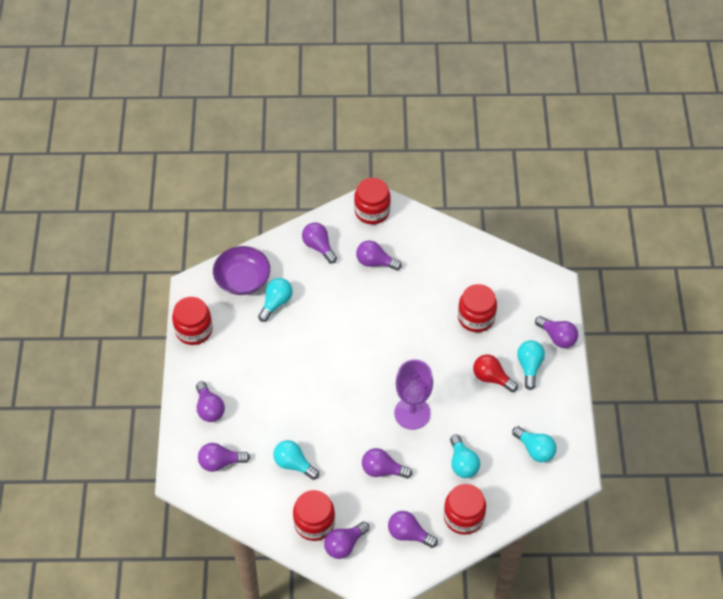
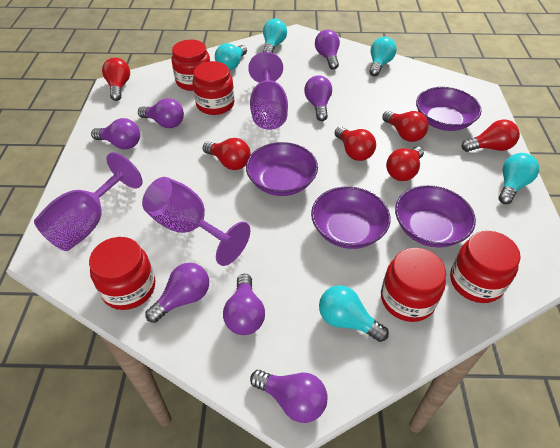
purple bowl: 1 -> 4
purple goblet: 1 -> 3
purple light bulb: 8 -> 7
red light bulb: 1 -> 6

